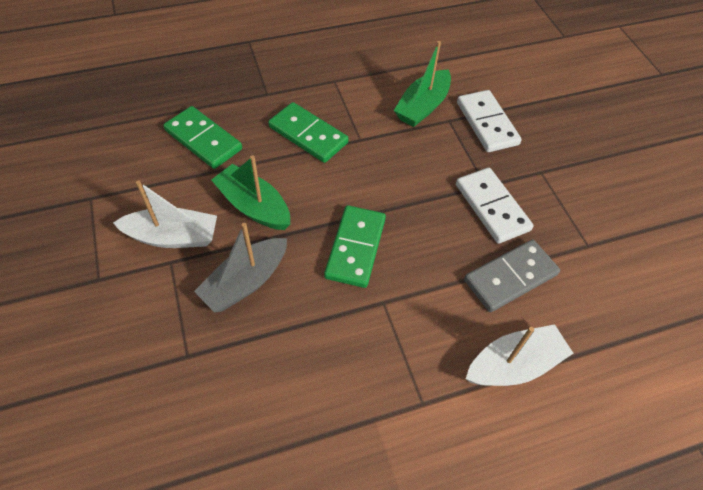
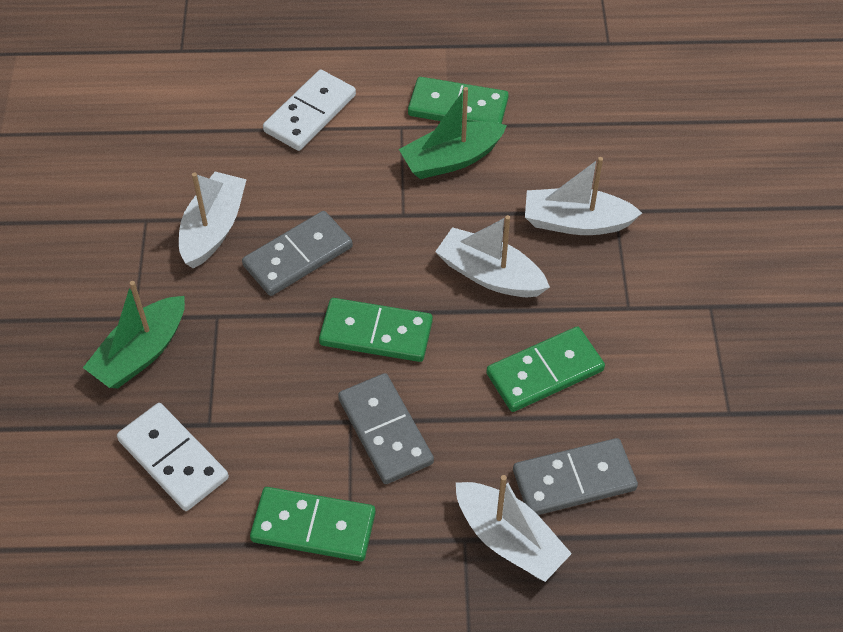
green domino: 3 -> 4
grey boat: 1 -> 0
grey domino: 1 -> 3
white boat: 2 -> 4

